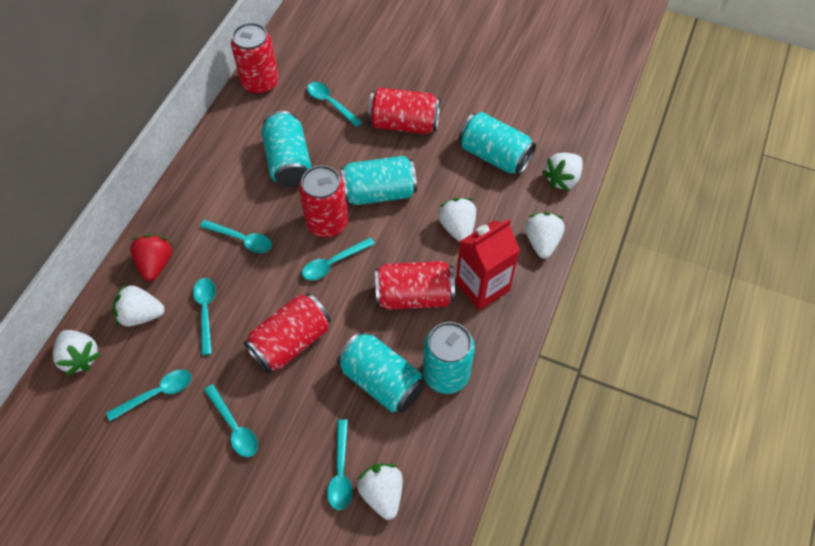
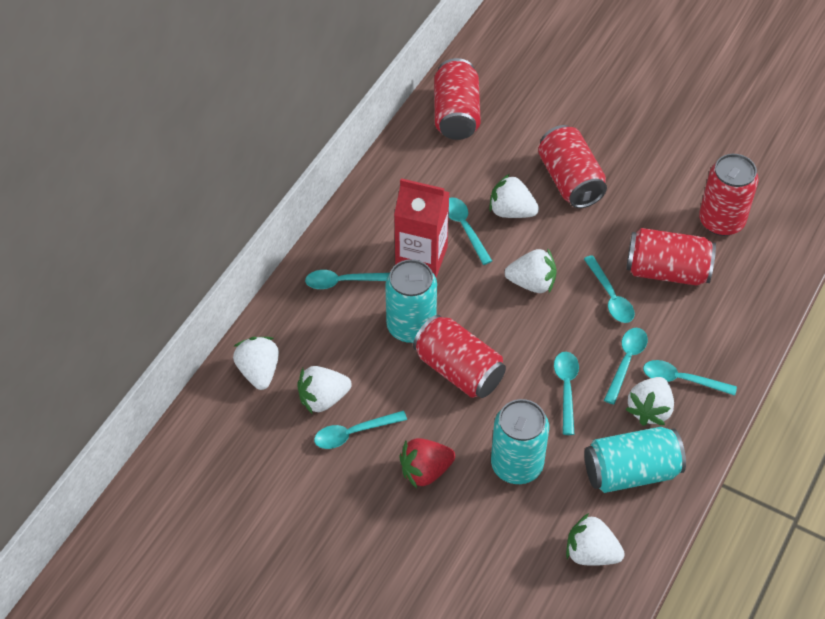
turquoise can: 5 -> 3

